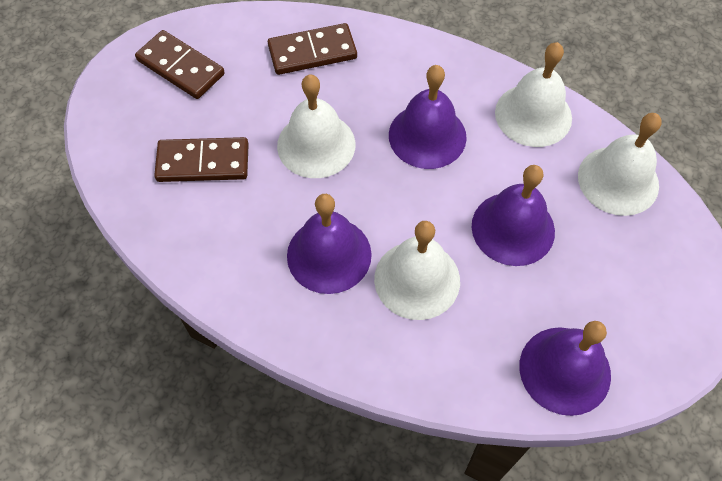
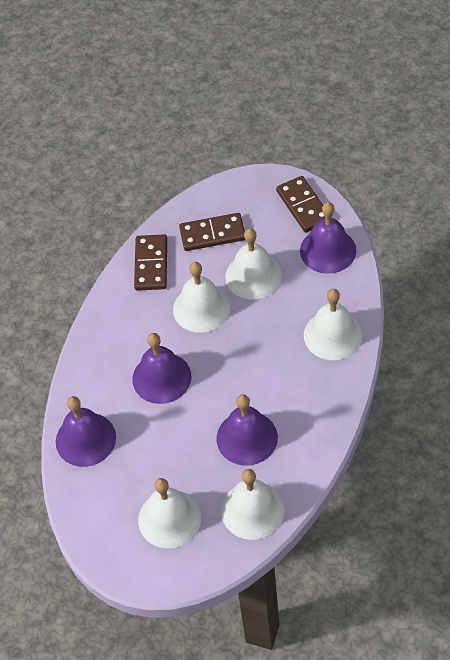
white bell: 4 -> 5

